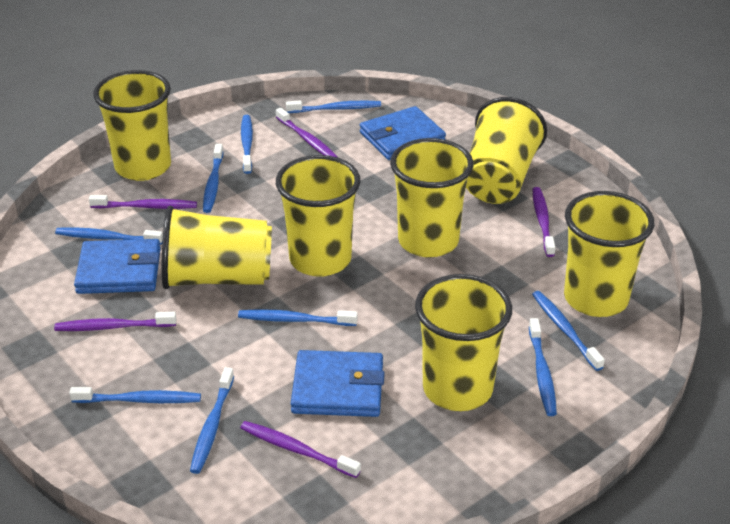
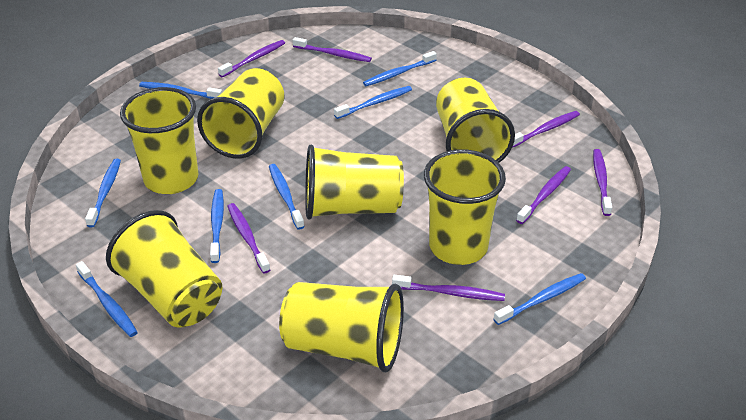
blue toothbrush: 9 -> 8
blue wallet: 3 -> 0
purple toothbrush: 5 -> 7

